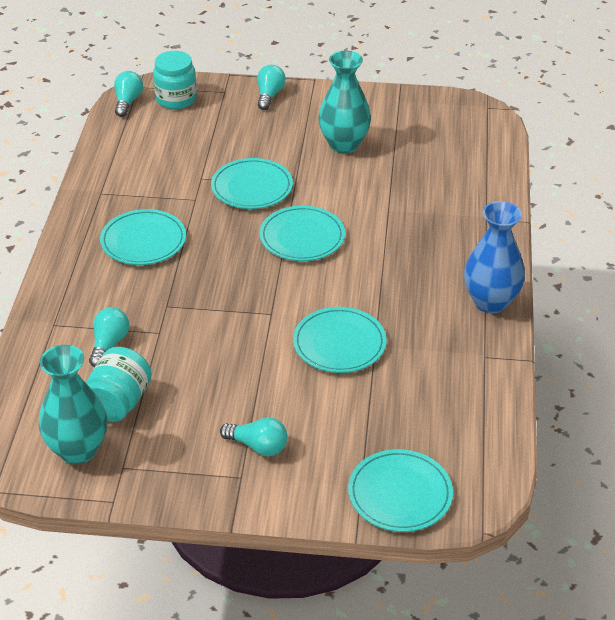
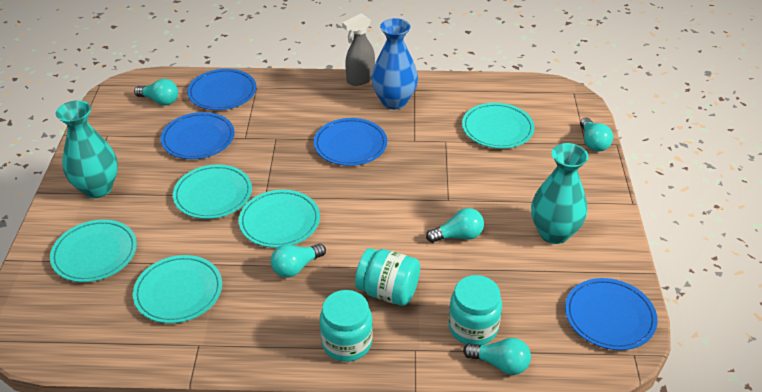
blue plate: 0 -> 4
grey spray bottle: 0 -> 1
turquoise jar: 2 -> 3
turquoise light bulb: 4 -> 5

